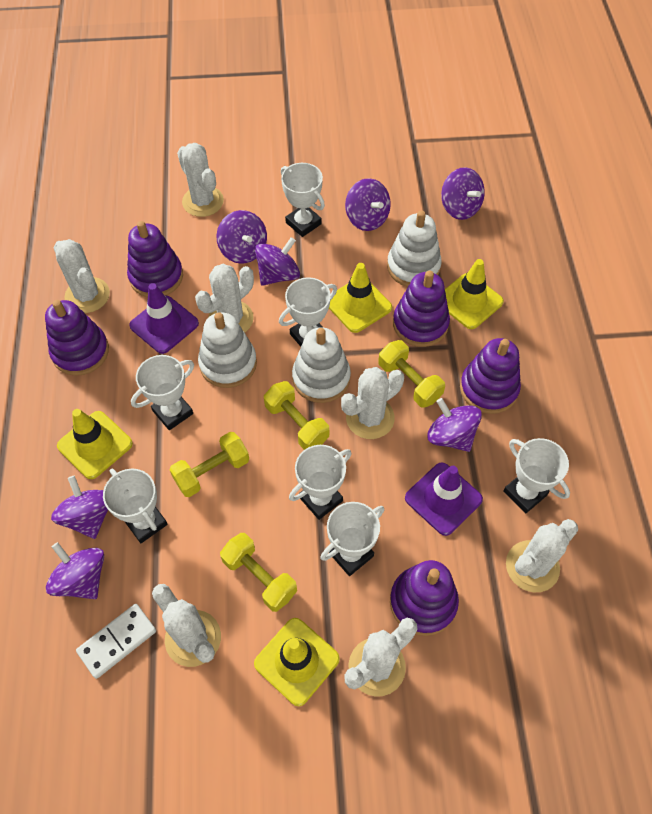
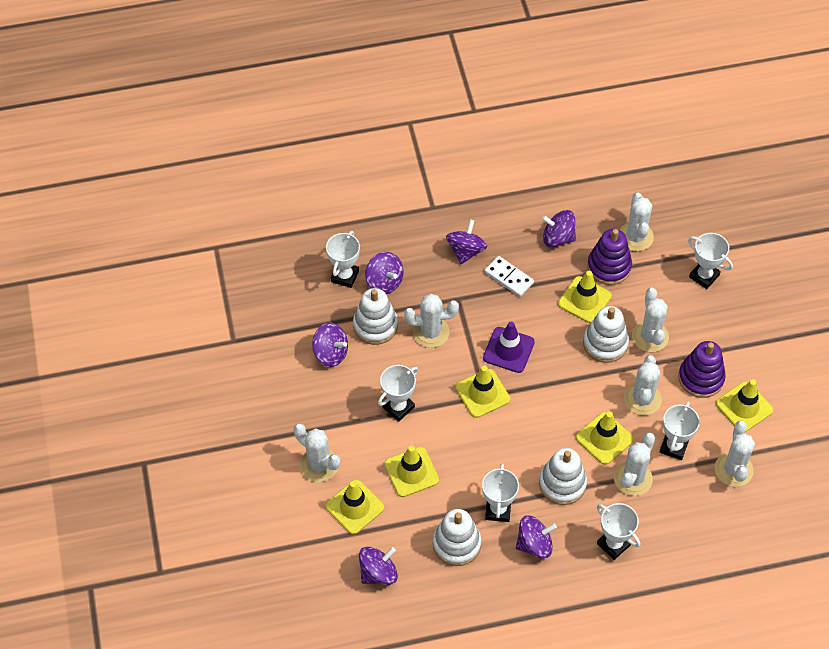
purple spinning top: 7 -> 6
purple stacking toy: 5 -> 2
purple traffic cone: 2 -> 1
white stacking toy: 3 -> 4
white trophy: 7 -> 6
yellow dumbbell: 4 -> 0
yellow traffic cone: 4 -> 6

